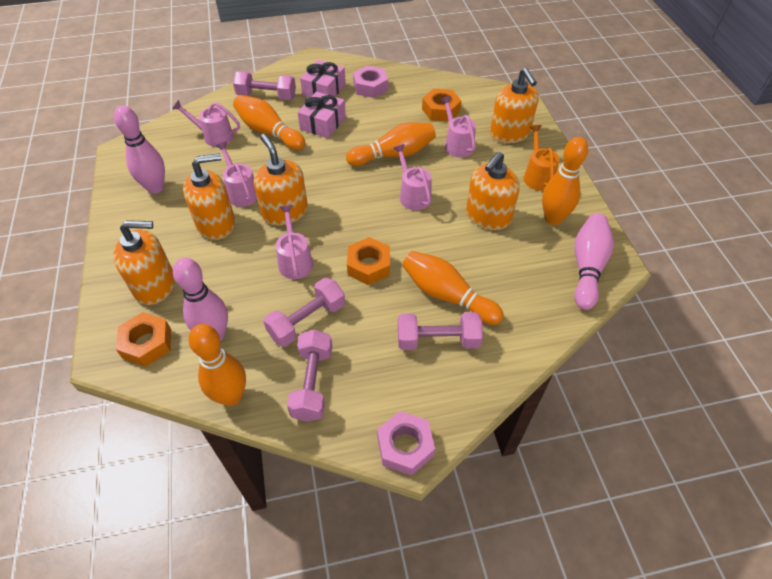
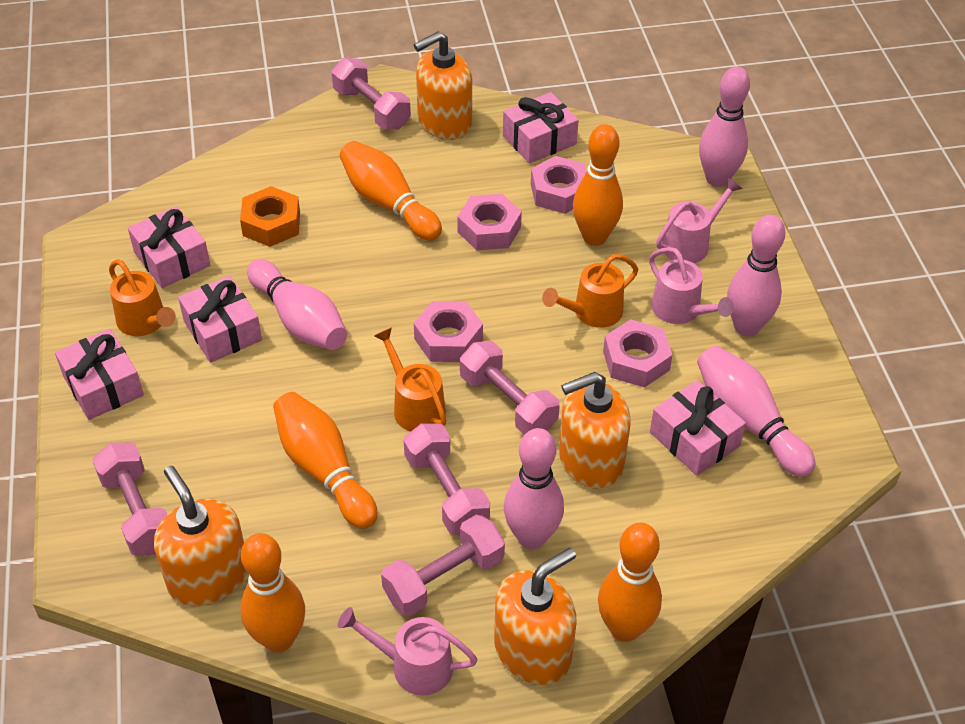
orange nut: 3 -> 1
orange soap dispenser: 5 -> 4
orange watering can: 1 -> 3
pink bowling pin: 3 -> 5
pink dumbbell: 4 -> 5
pink gift: 2 -> 5
pink nut: 2 -> 4
pink watering can: 5 -> 3

